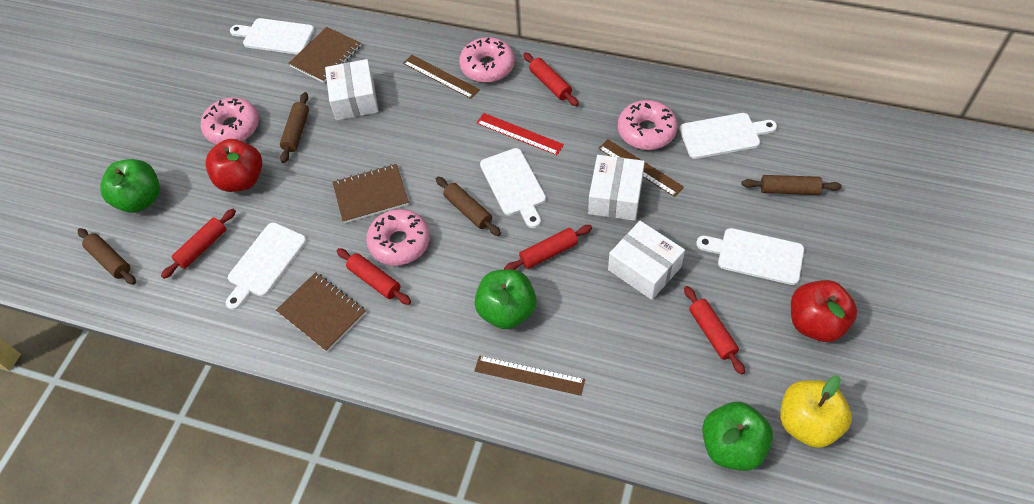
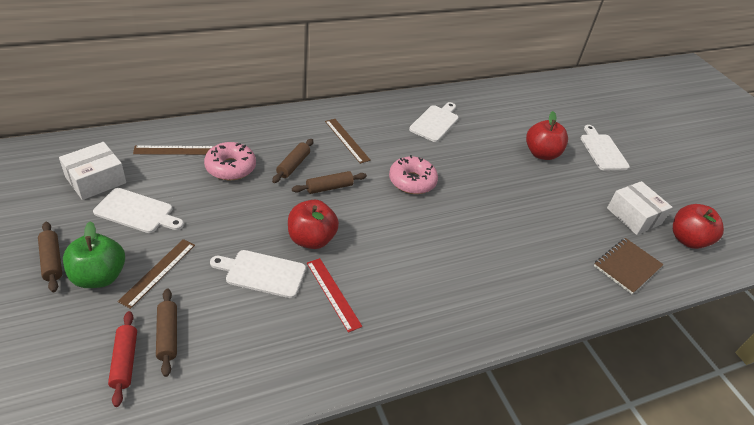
brown notebook: 3 -> 1
green apple: 3 -> 1
pink donut: 4 -> 2
red apple: 2 -> 3
red rolling pin: 5 -> 1
white box: 3 -> 2
white cutting board: 5 -> 4
yellow apple: 1 -> 0

